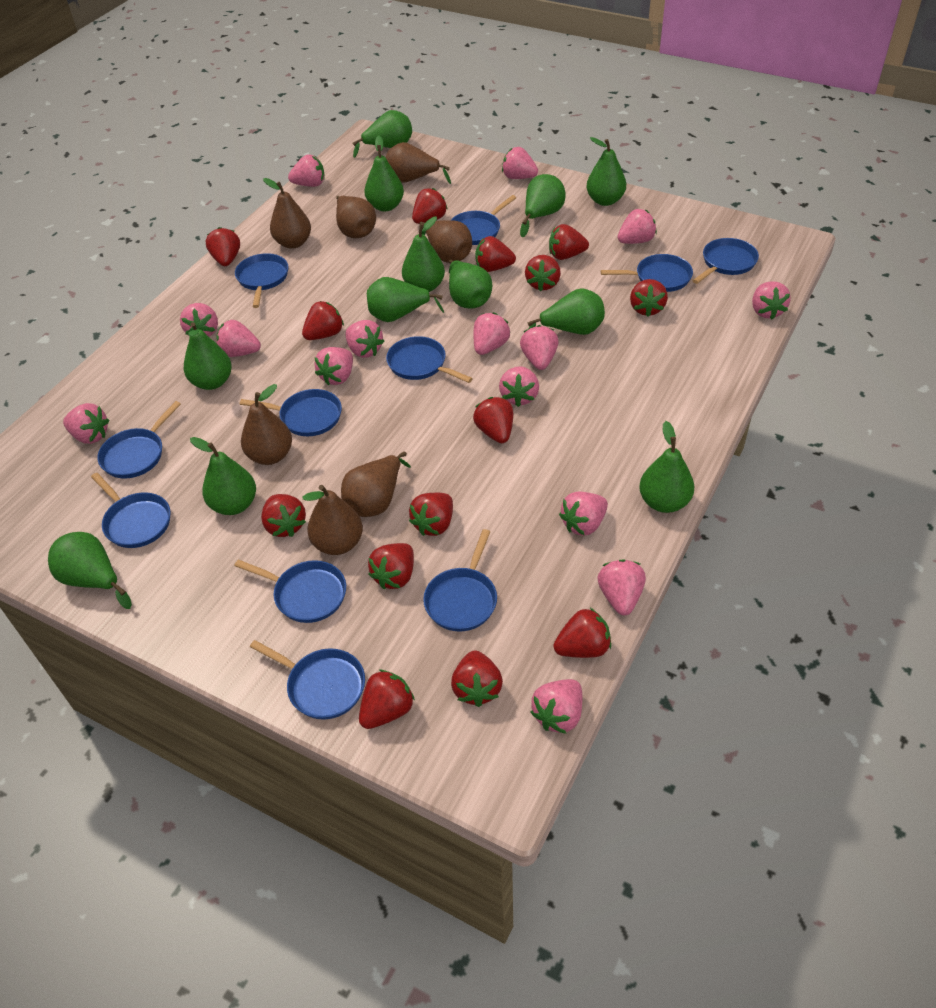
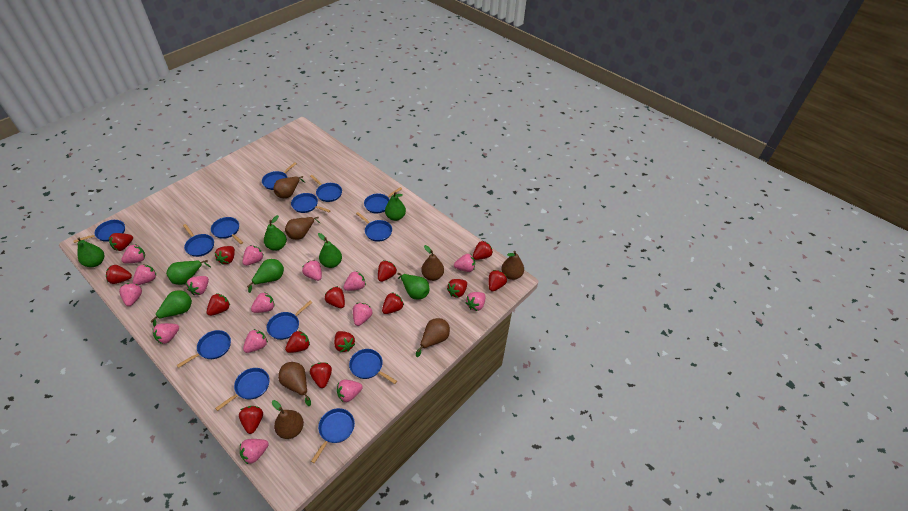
blue pan: 11 -> 13
green pear: 12 -> 8

